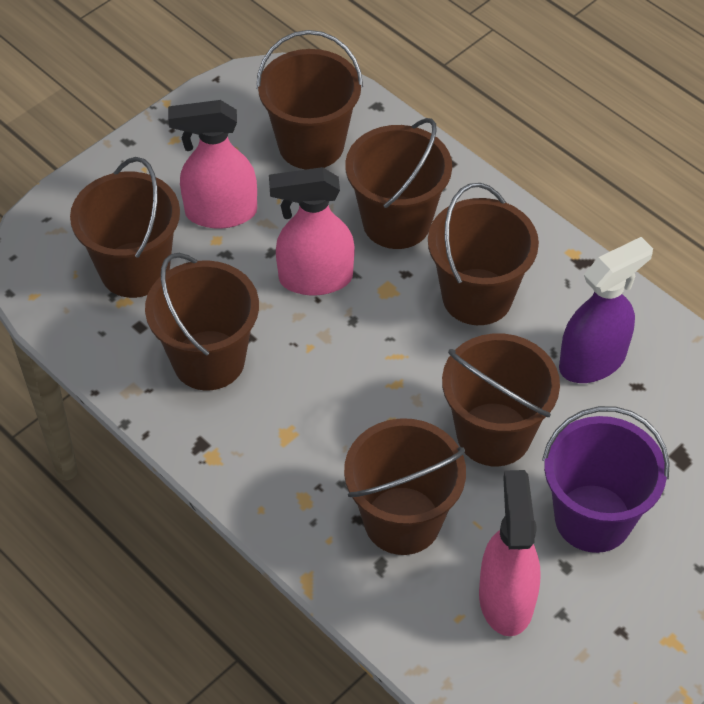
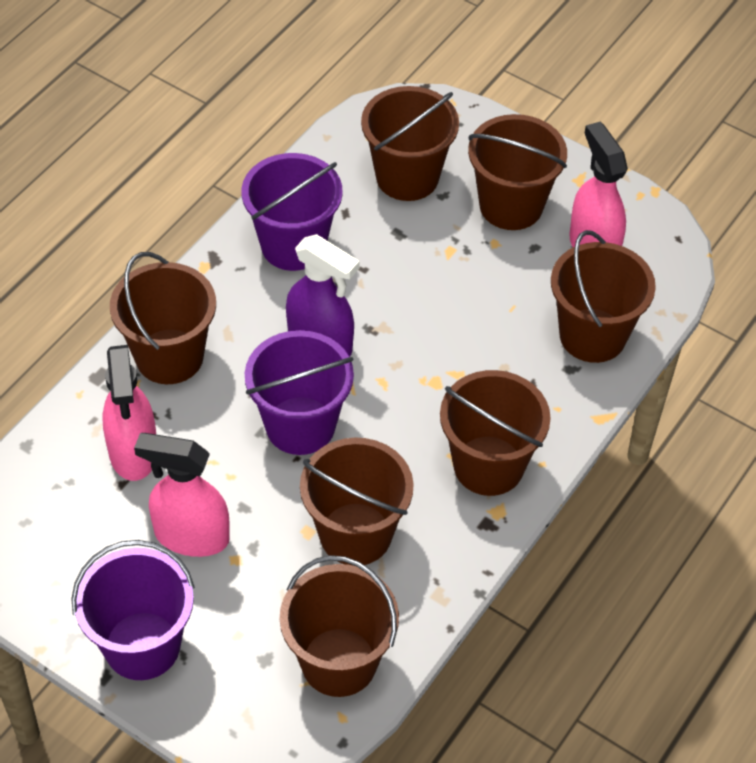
purple bucket: 1 -> 3

